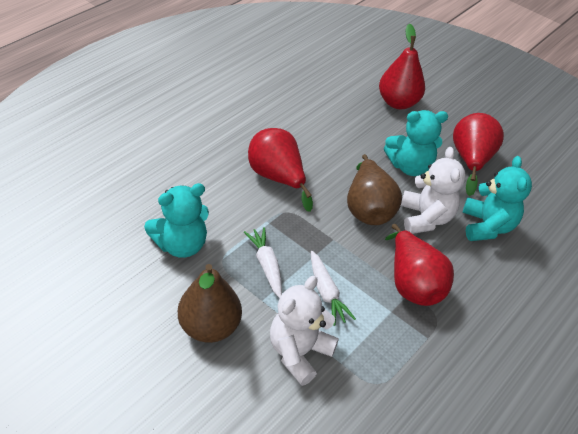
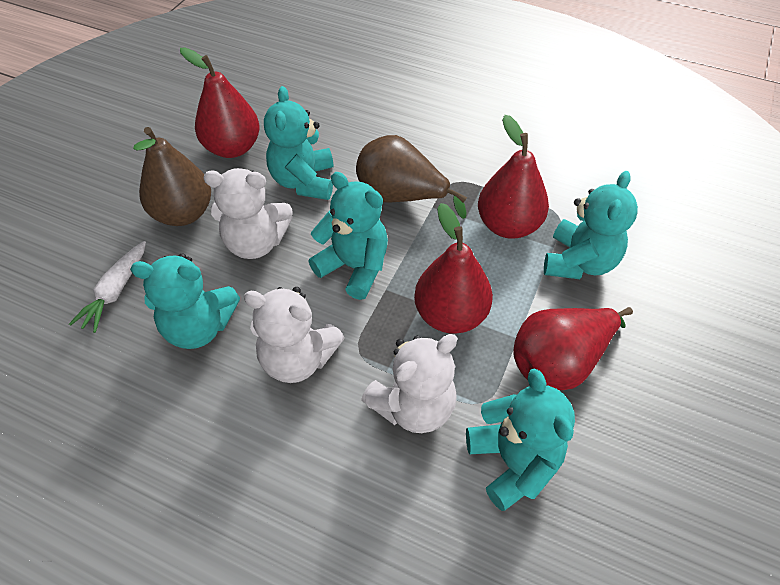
turquoise teddy bear: 3 -> 5
white carrot: 2 -> 1
white teddy bear: 2 -> 3

